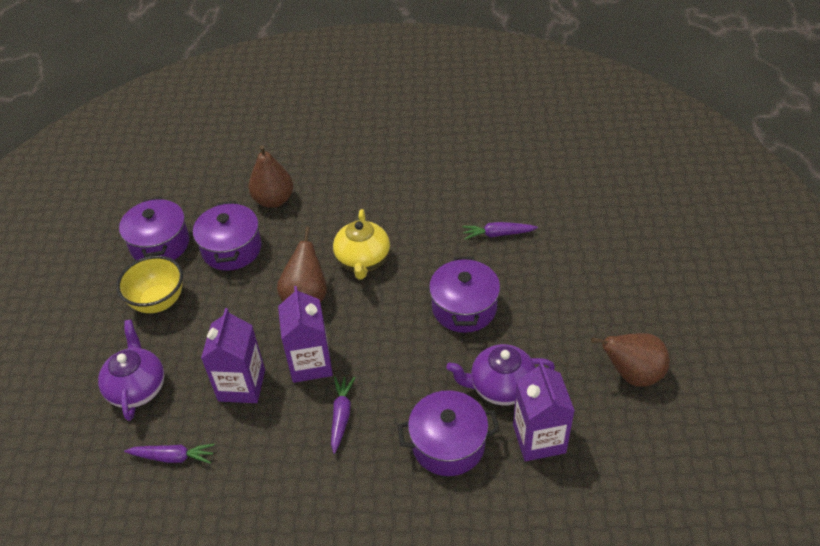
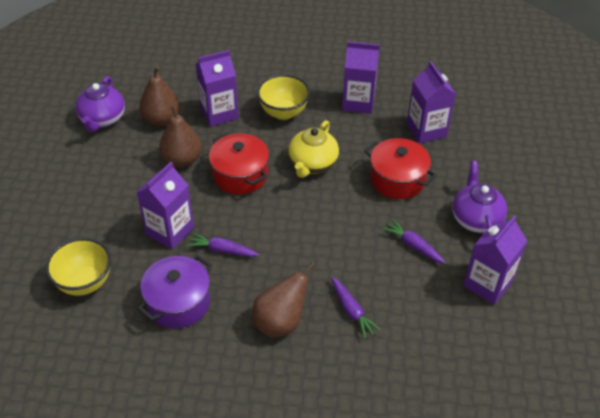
purple carton: 3 -> 5
purple pot: 4 -> 1
red pot: 0 -> 2
yellow bowl: 1 -> 2

